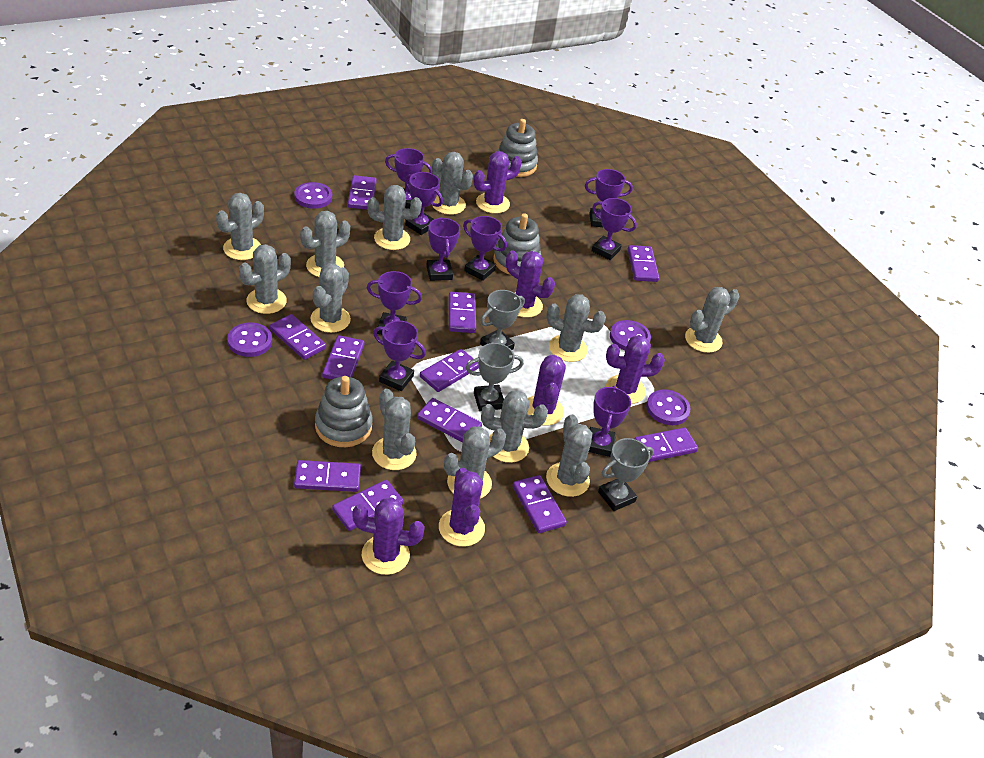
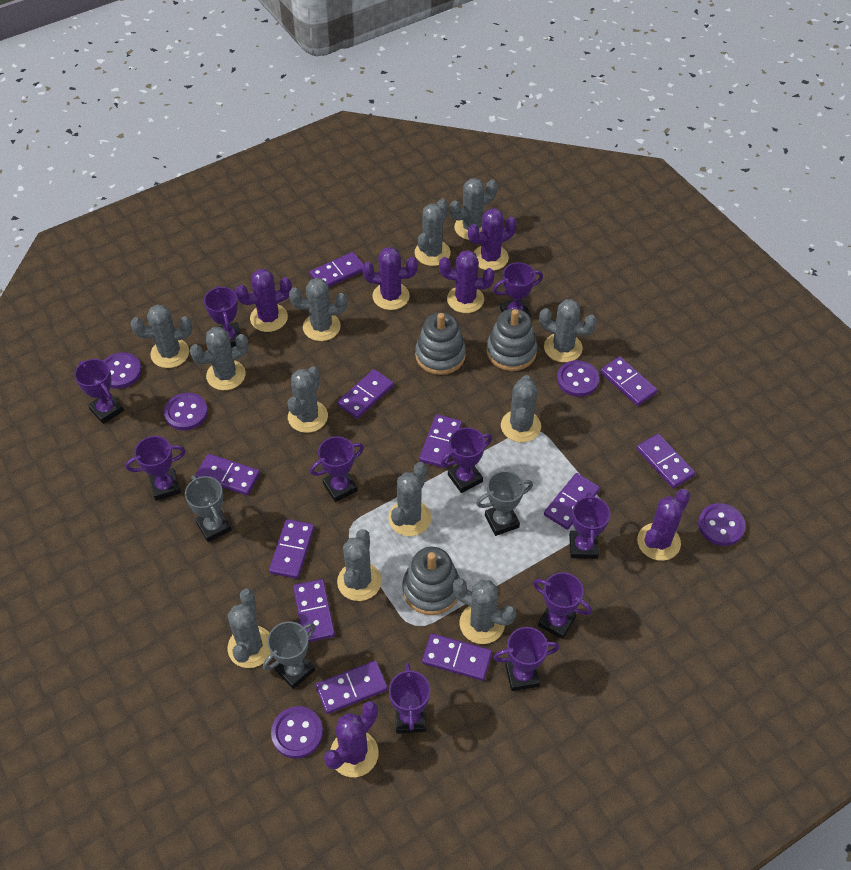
purple button: 4 -> 5
purple trophy: 9 -> 10

